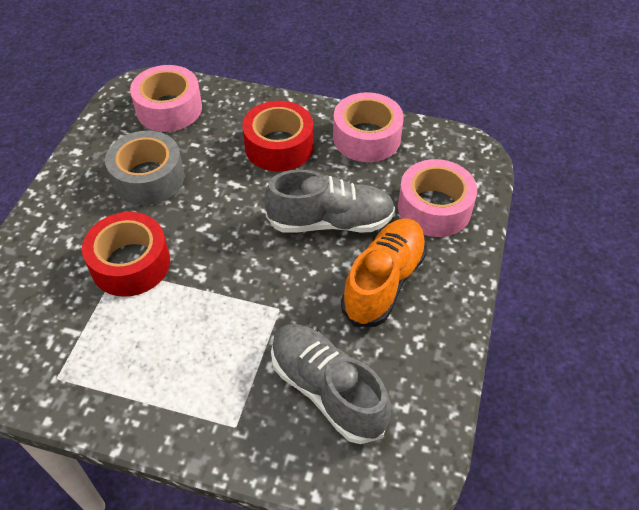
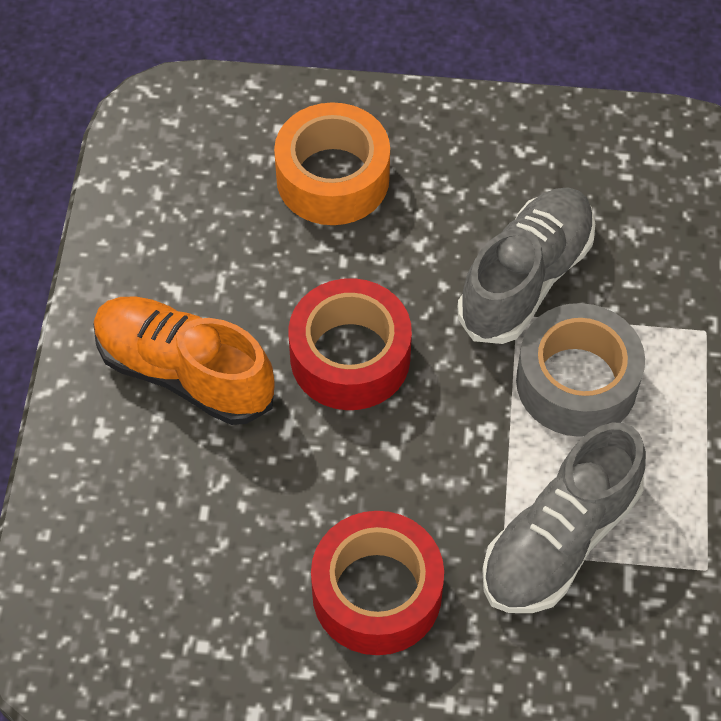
orange tape: 0 -> 1
pink tape: 3 -> 0

